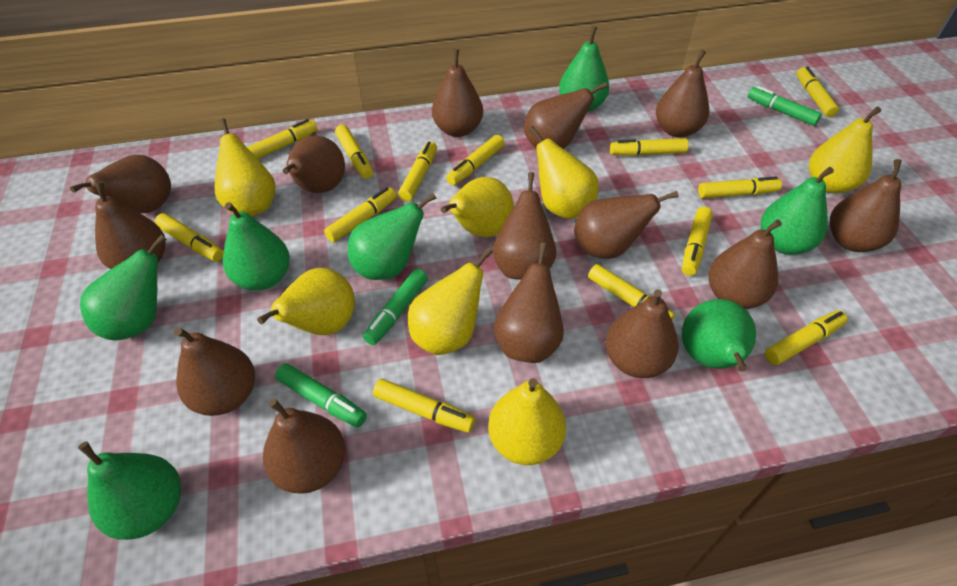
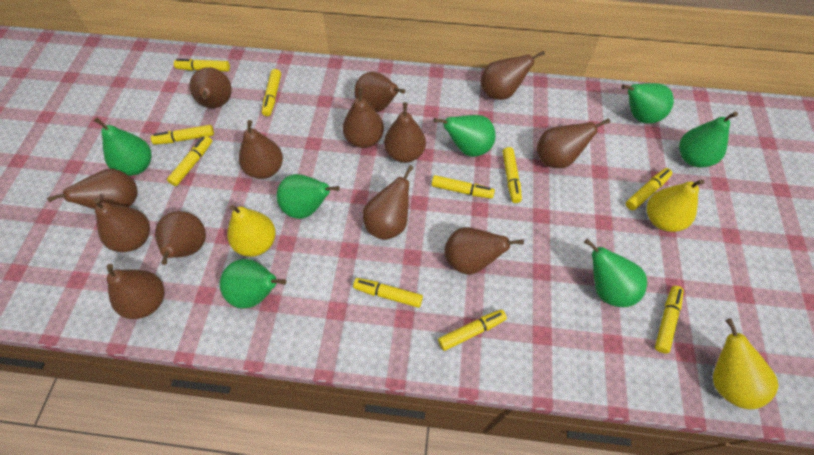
brown pear: 14 -> 13
green marker: 3 -> 0
yellow marker: 13 -> 10
yellow pear: 7 -> 3

